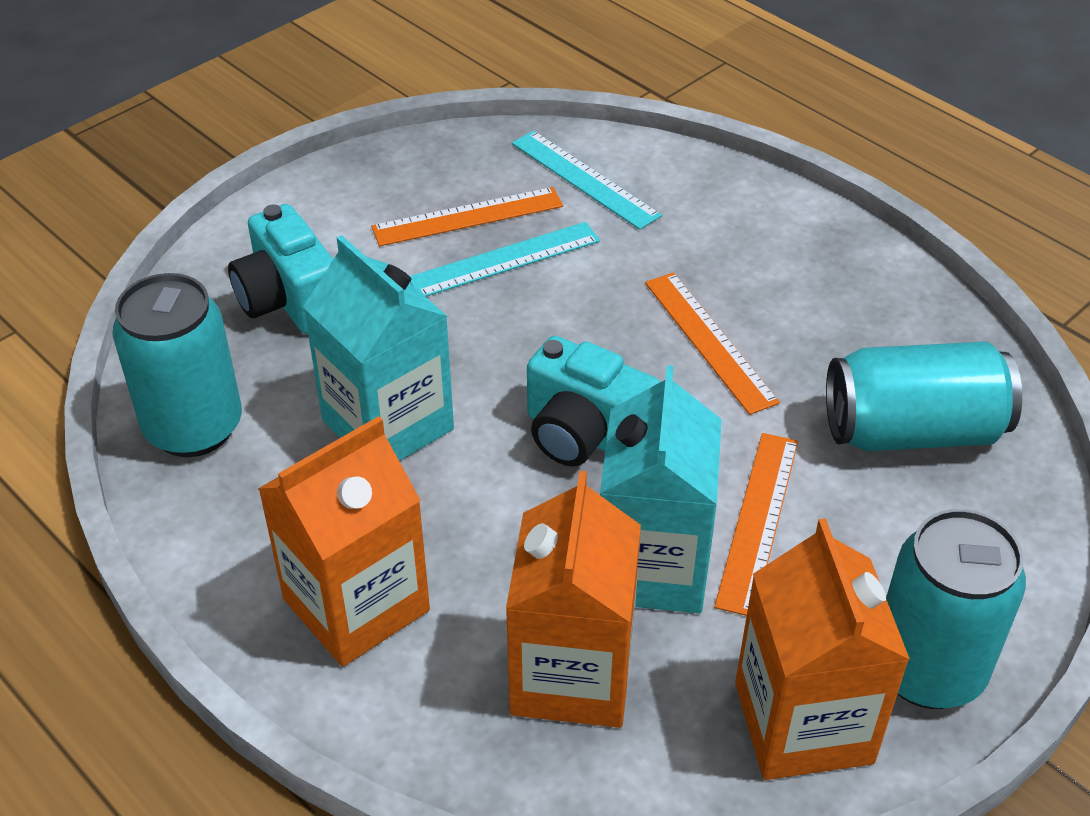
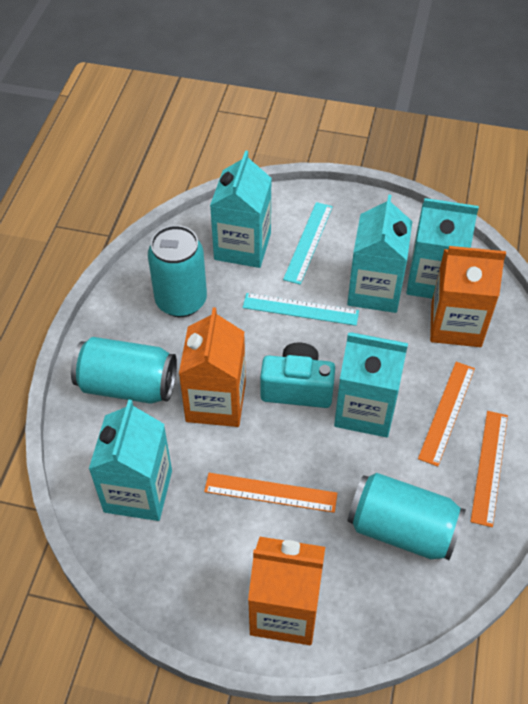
turquoise camera: 2 -> 1
turquoise carton: 2 -> 5

